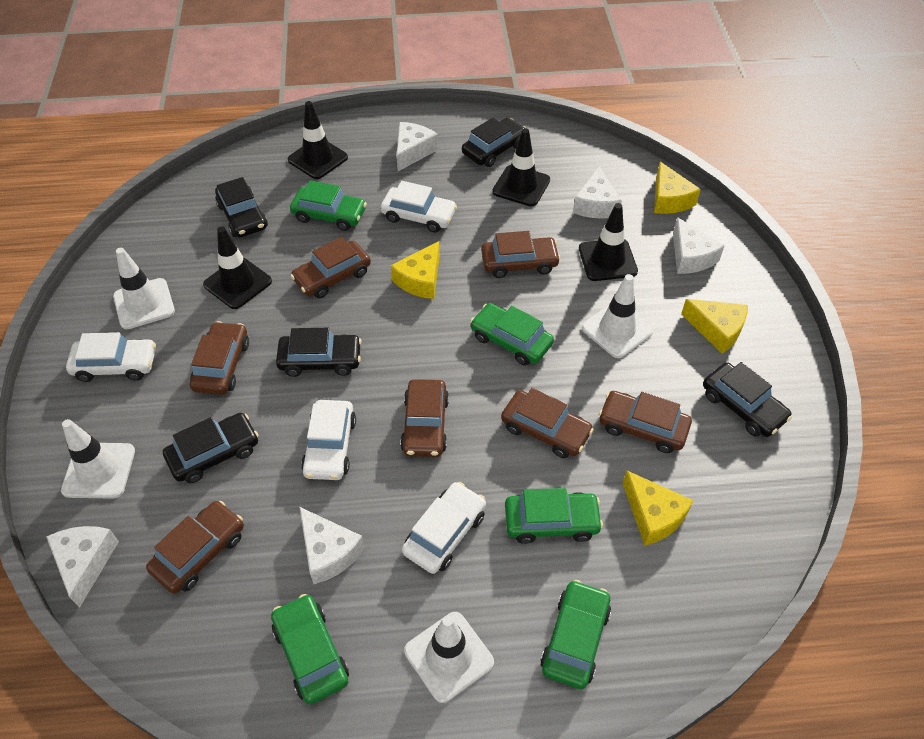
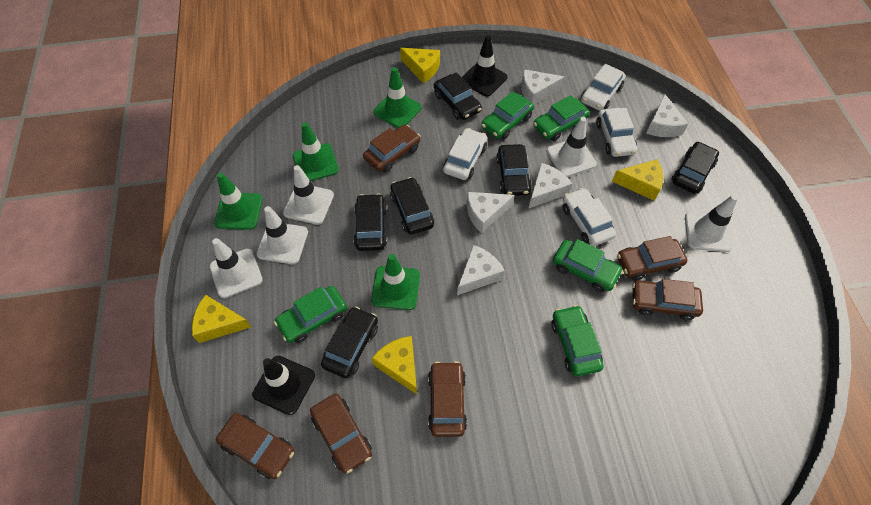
black car: 5 -> 6
black traffic cone: 4 -> 2
brown car: 7 -> 6
green traffic cone: 0 -> 4
white traffic cone: 4 -> 5

